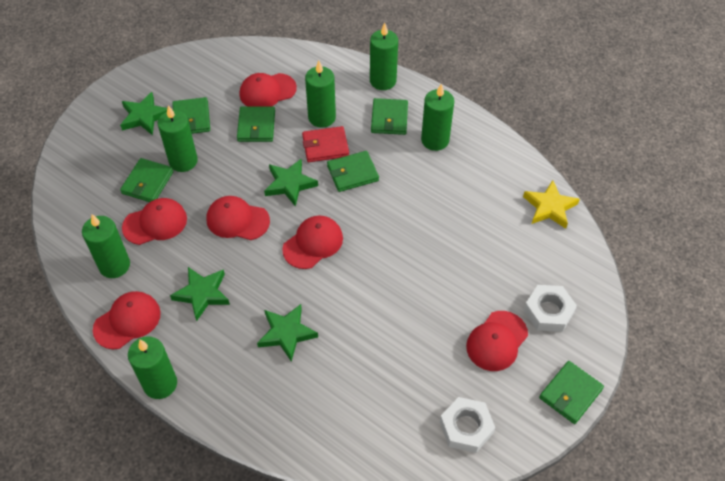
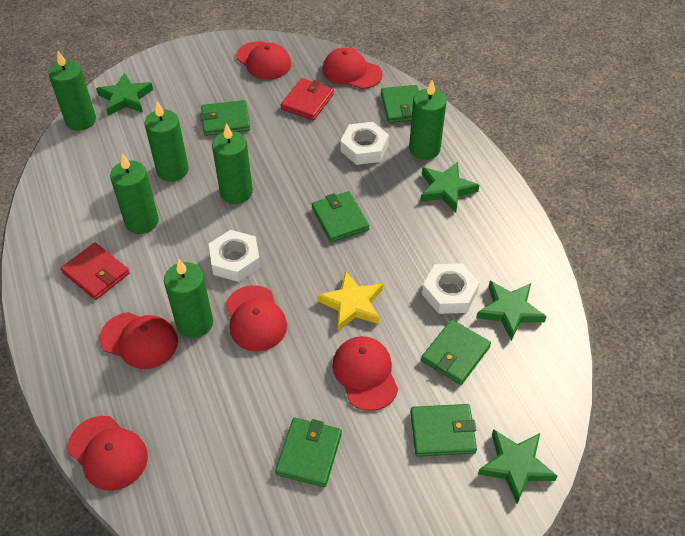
red wallet: 1 -> 2
white nut: 2 -> 3

